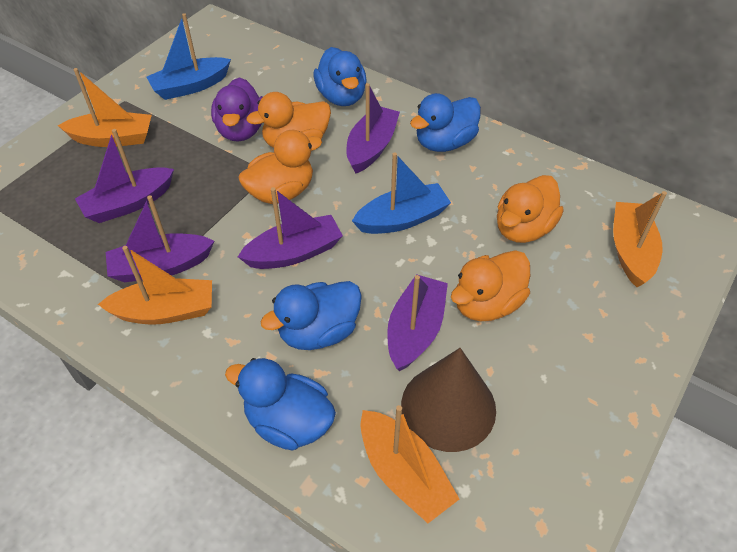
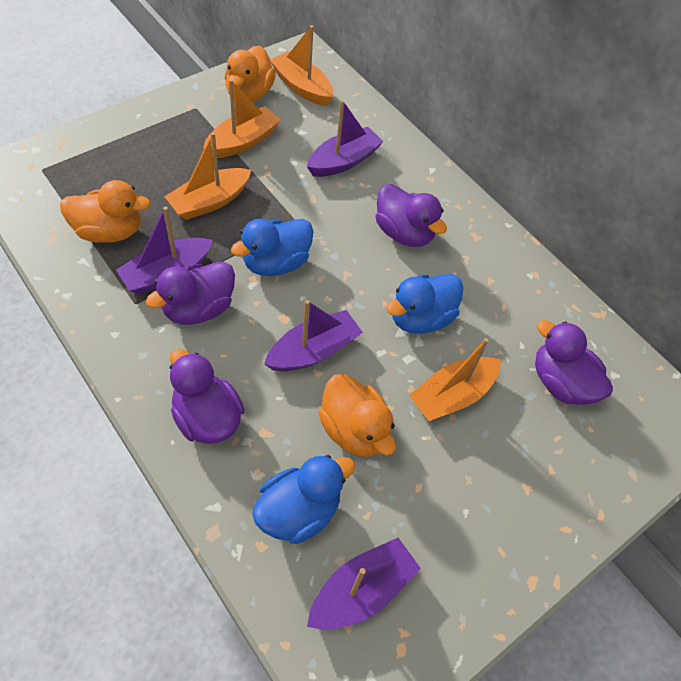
blue boat: 2 -> 0
blue duck: 4 -> 3
brown cone: 1 -> 0
orange duck: 4 -> 3
purple boat: 5 -> 4
purple duck: 1 -> 4

